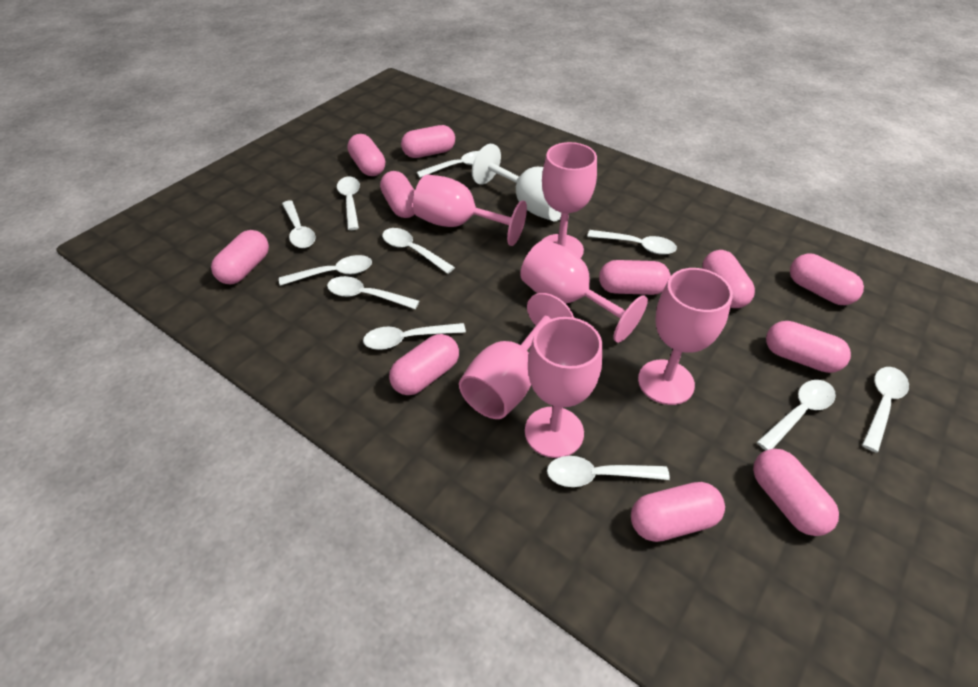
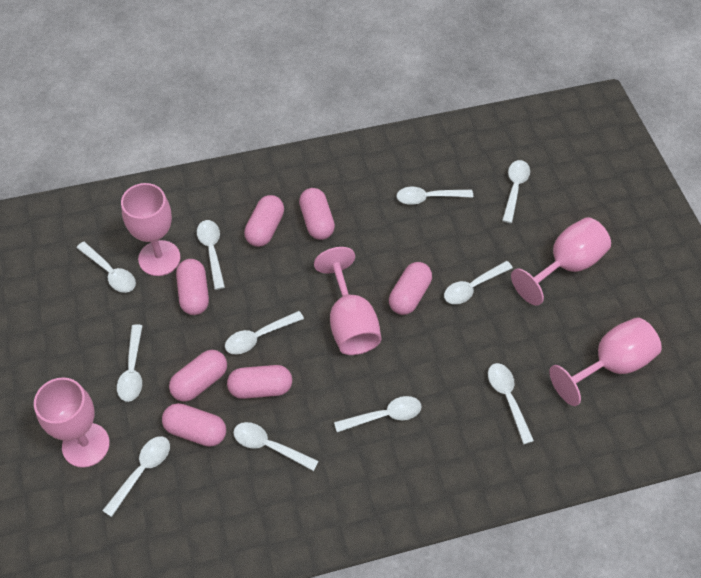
pink capsule: 11 -> 7
pink goblet: 6 -> 5
white goblet: 1 -> 0

